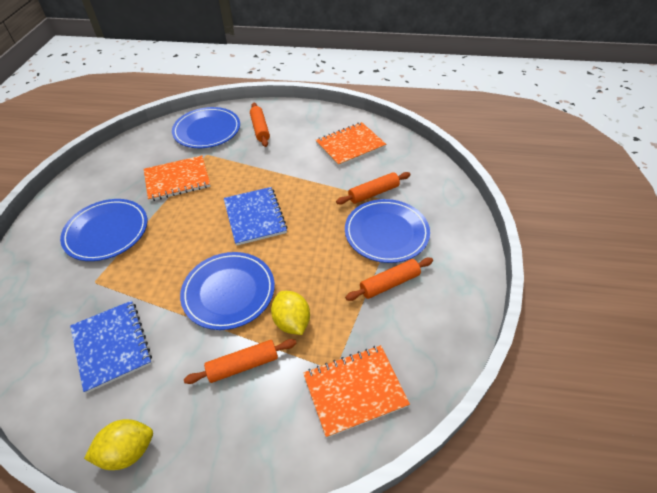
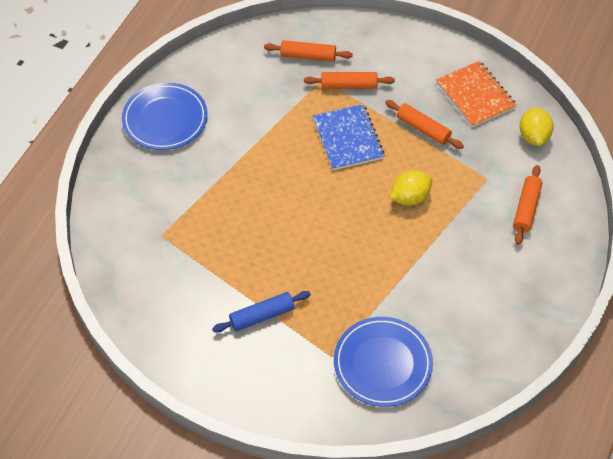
blue notebook: 2 -> 1
blue plate: 4 -> 2
blue rolling pin: 0 -> 1
orange notebook: 3 -> 1

